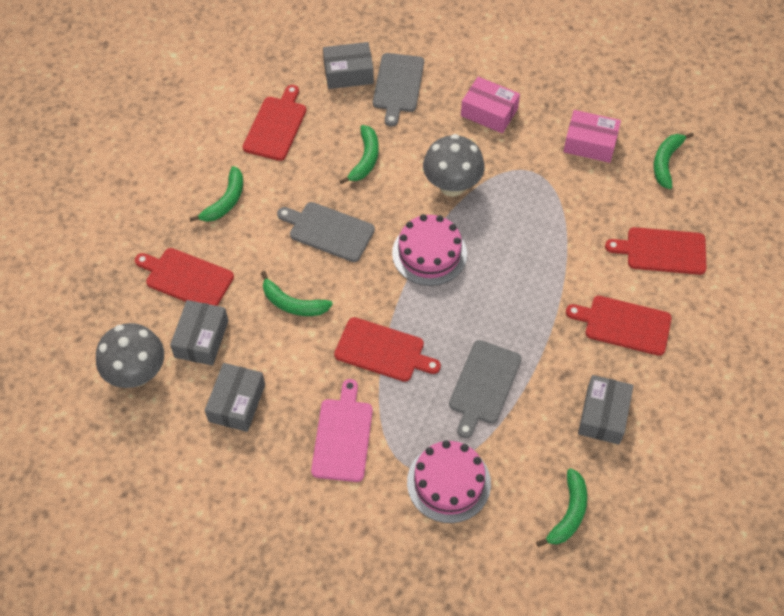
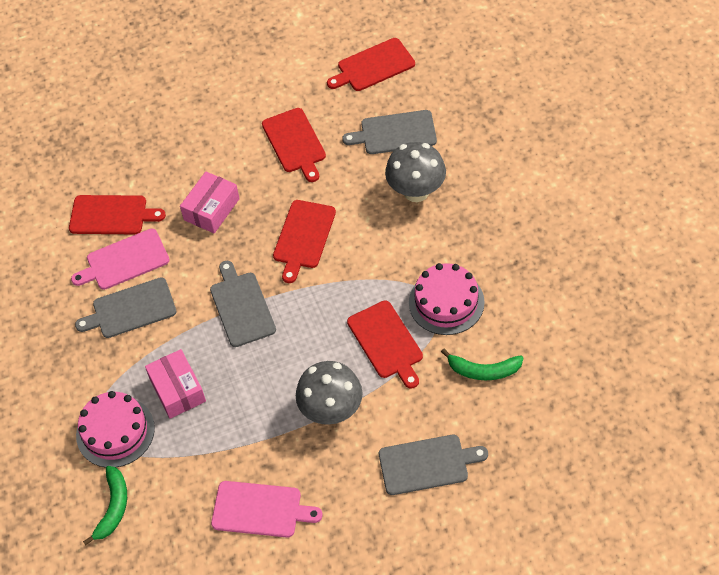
green banana: 5 -> 2
grey box: 4 -> 0
grey cutting board: 3 -> 4
pink cutting board: 1 -> 2

